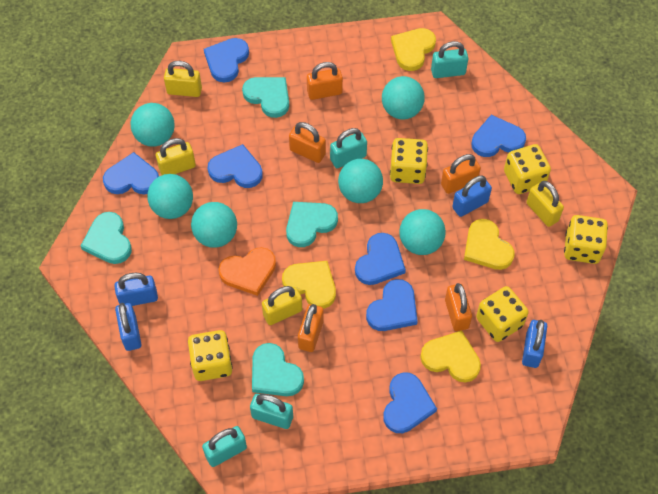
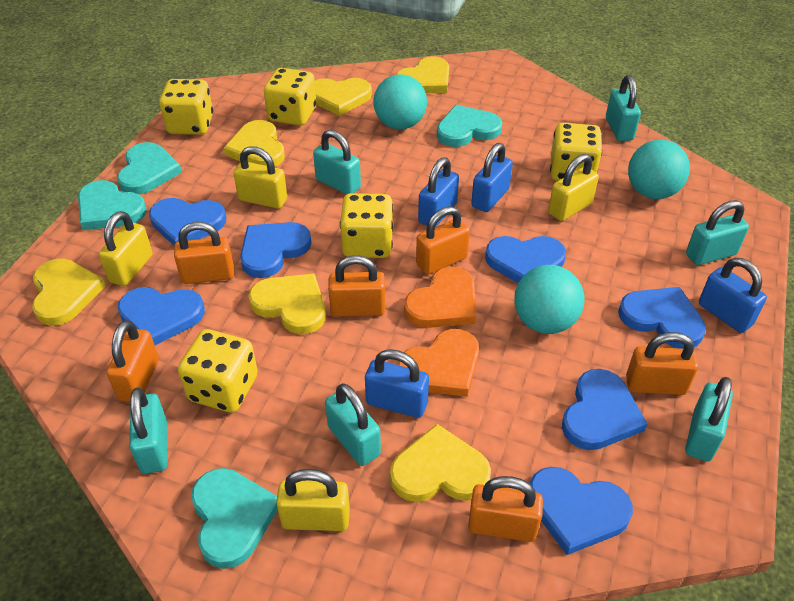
orange heart: 1 -> 2
orange padlock: 5 -> 6
turquoise ball: 6 -> 3
turquoise padlock: 4 -> 6
yellow heart: 4 -> 6

